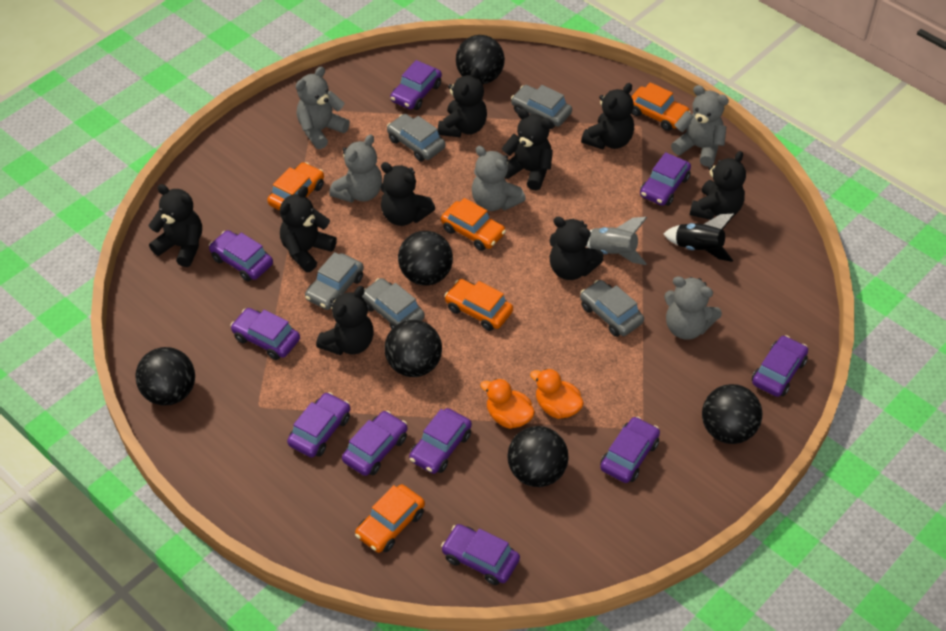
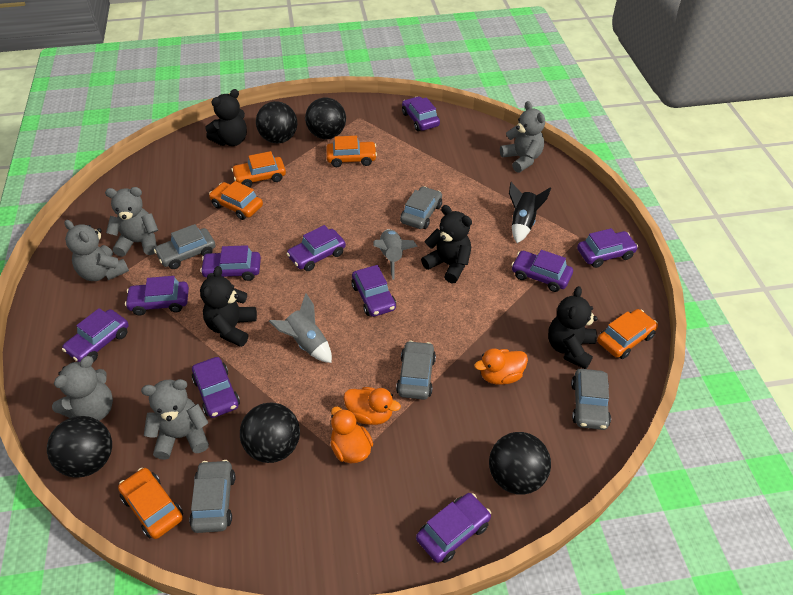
black ball: 6 -> 5
black teddy bear: 9 -> 4
grey rocket: 1 -> 2
orange duck: 2 -> 3

